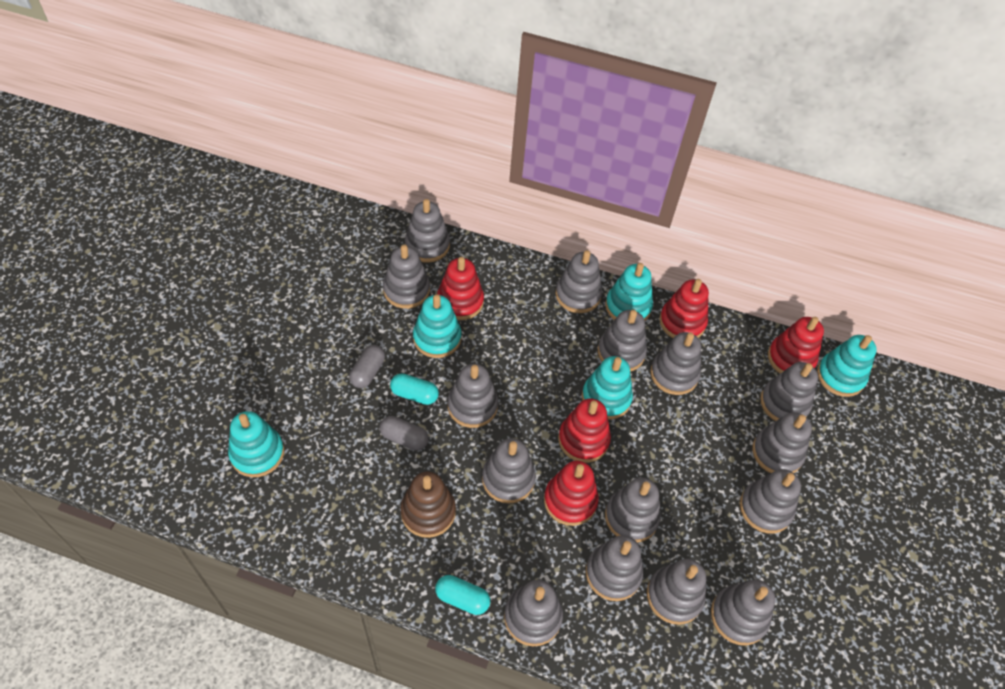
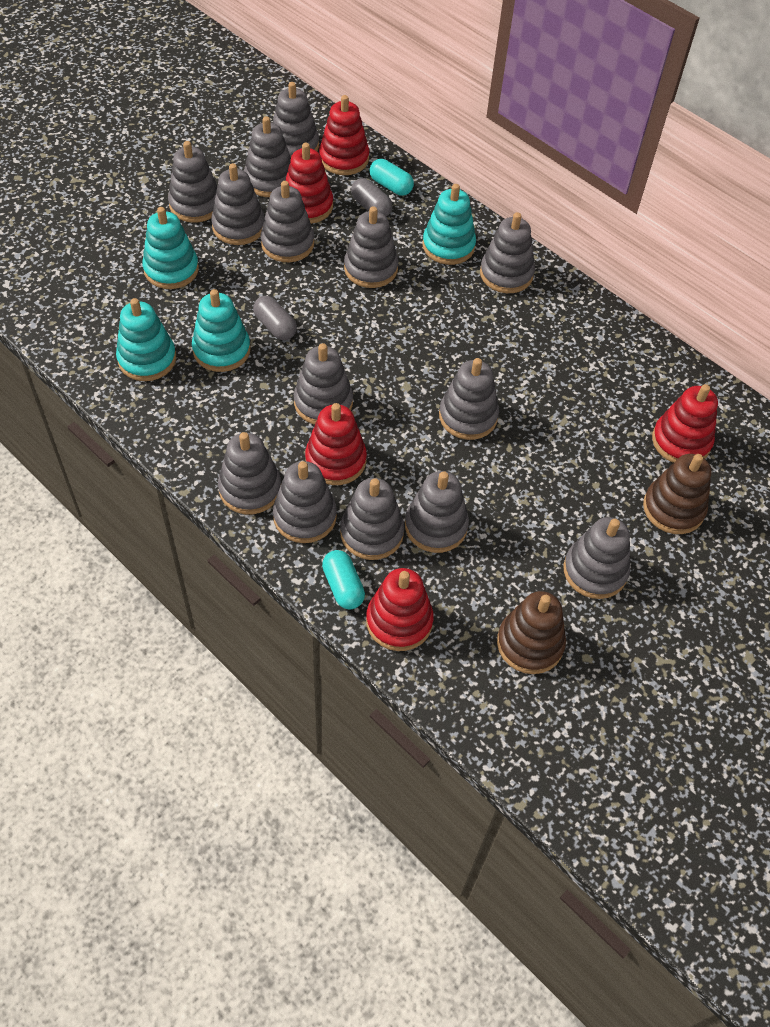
brown stacking toy: 1 -> 2
grey stacking toy: 15 -> 14
turquoise stacking toy: 5 -> 4

